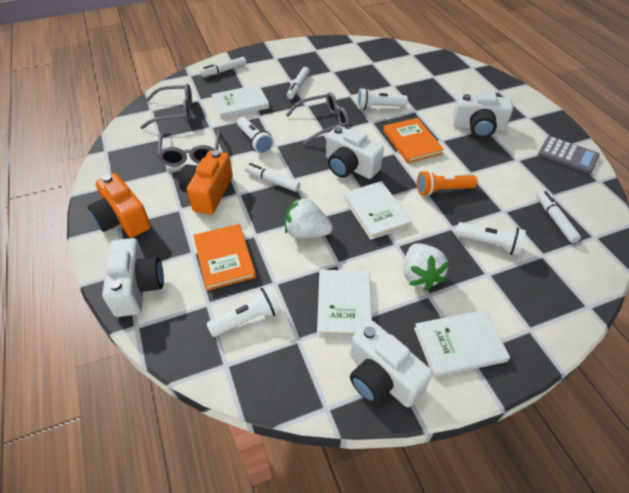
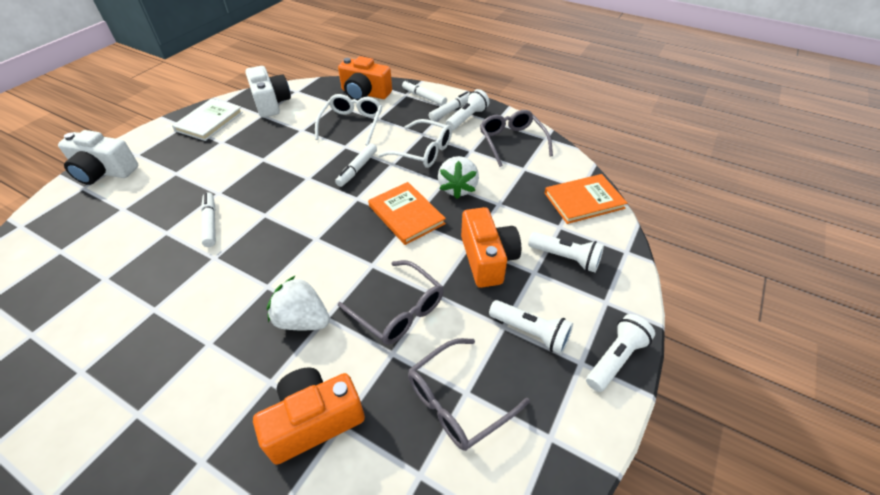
grey calculator: 1 -> 0
orange camera: 2 -> 3
orange flashlight: 1 -> 0
white book: 4 -> 1
white camera: 4 -> 2
white glasses: 0 -> 2

